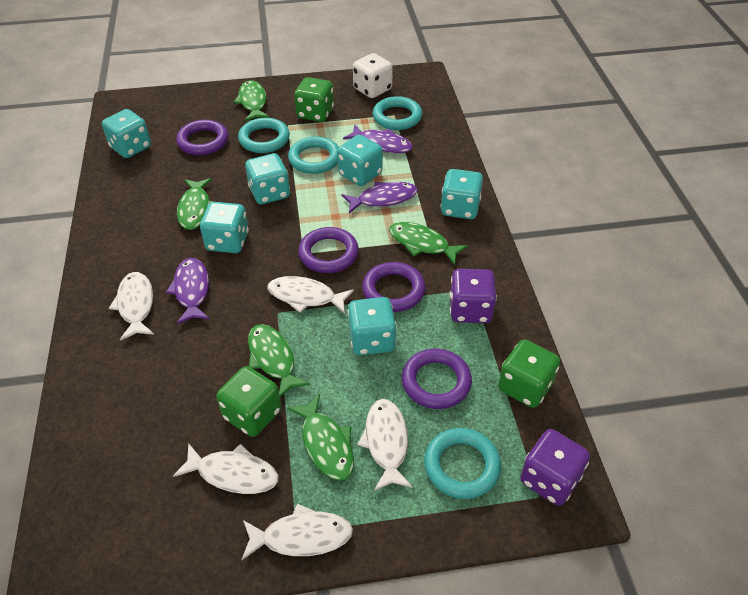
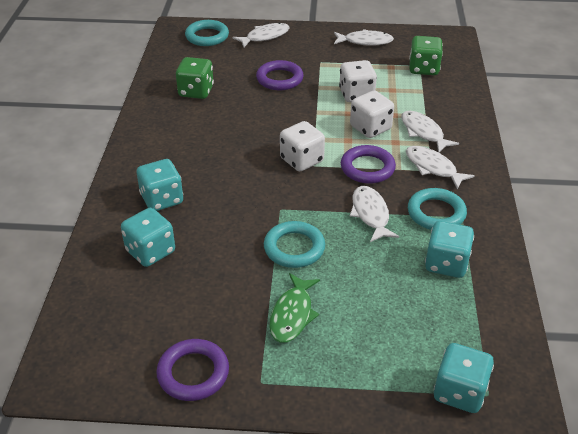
green dice: 3 -> 2
green fish: 5 -> 1
purple dice: 2 -> 0
purple fish: 3 -> 0
purple ring: 4 -> 3
turquoise dice: 6 -> 4
turquoise ring: 4 -> 3
white dice: 1 -> 3

